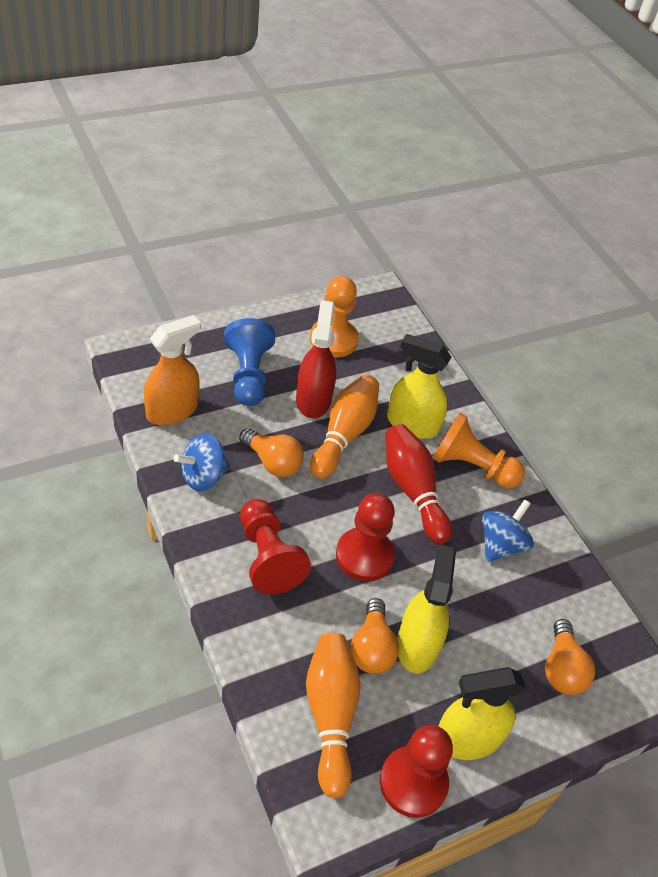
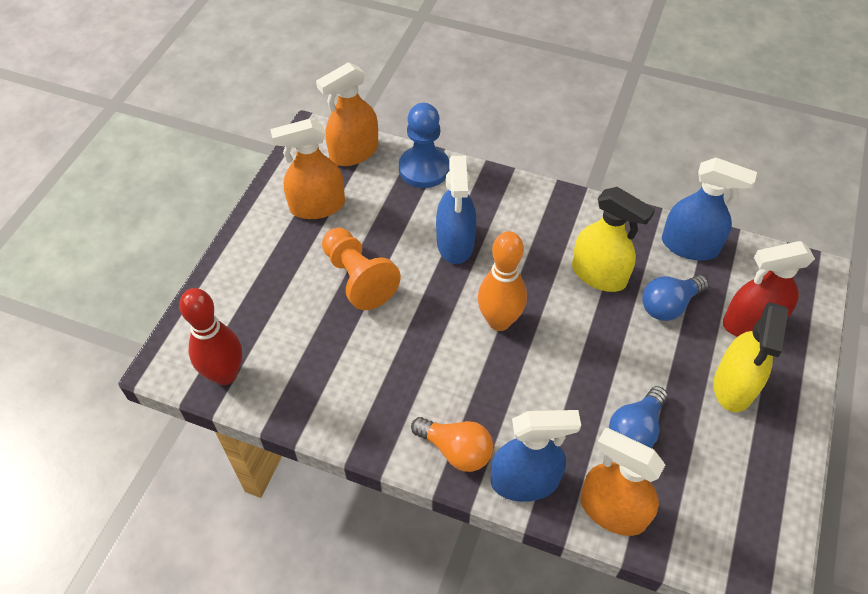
blue light bulb: 0 -> 2
blue spinning top: 2 -> 0
blue spray bottle: 0 -> 3
orange bowling pin: 2 -> 1
orange light bulb: 3 -> 1
orange pawn: 2 -> 1
orange spray bottle: 1 -> 3
red pawn: 3 -> 0
yellow spray bottle: 3 -> 2

